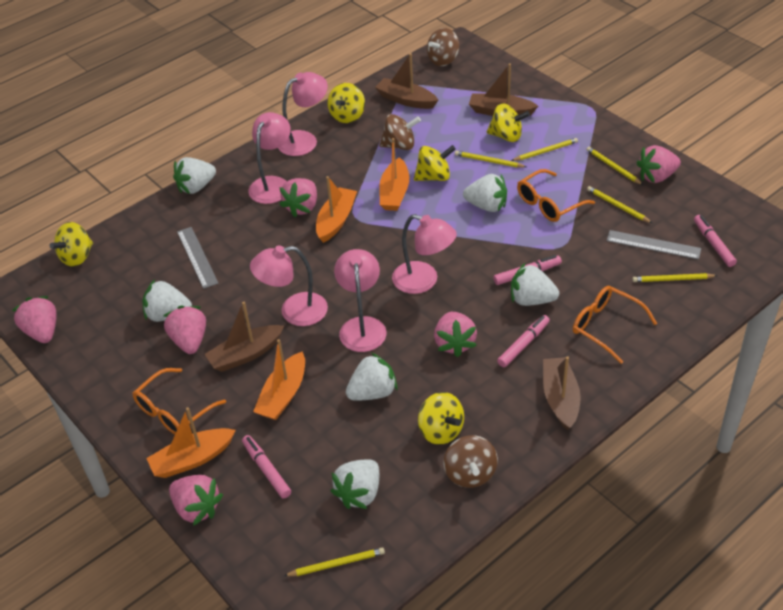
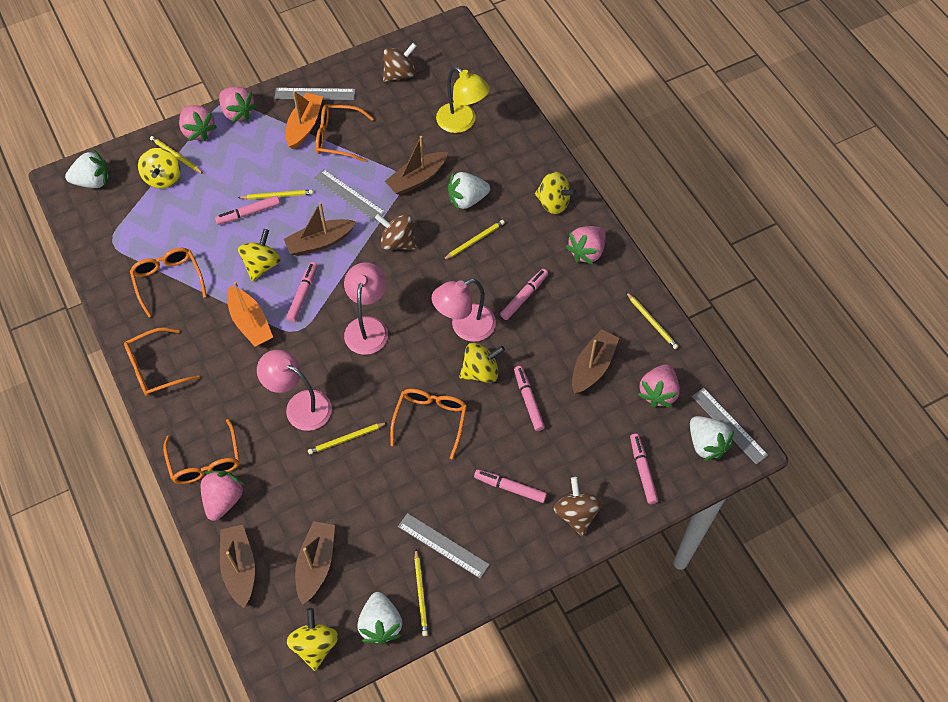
brown boat: 4 -> 5
grey ruler: 2 -> 4
orange boat: 4 -> 2
orange glasses: 3 -> 5
pink lamp: 5 -> 3
pink marker: 4 -> 6
pink strawberry: 6 -> 5
white strawberry: 6 -> 4
yellow lamp: 0 -> 1

